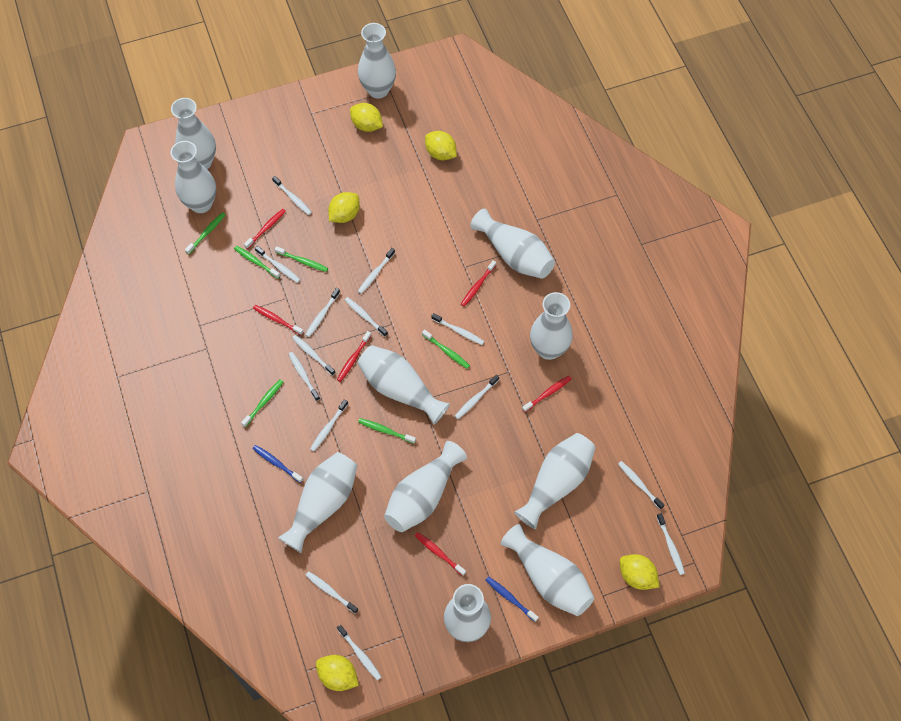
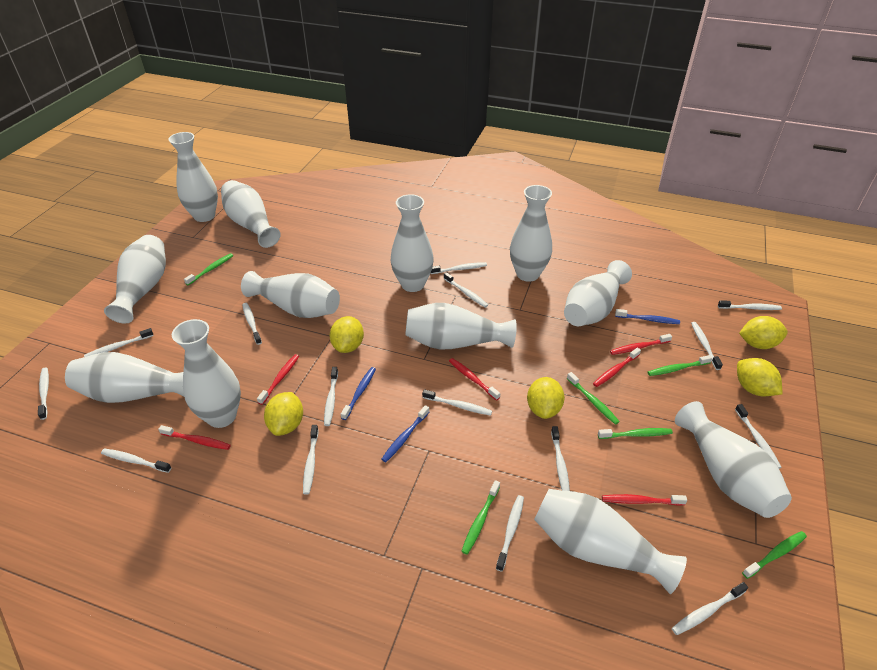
blue toothbrush: 2 -> 3
white toothbrush: 14 -> 15
white vase: 11 -> 12

